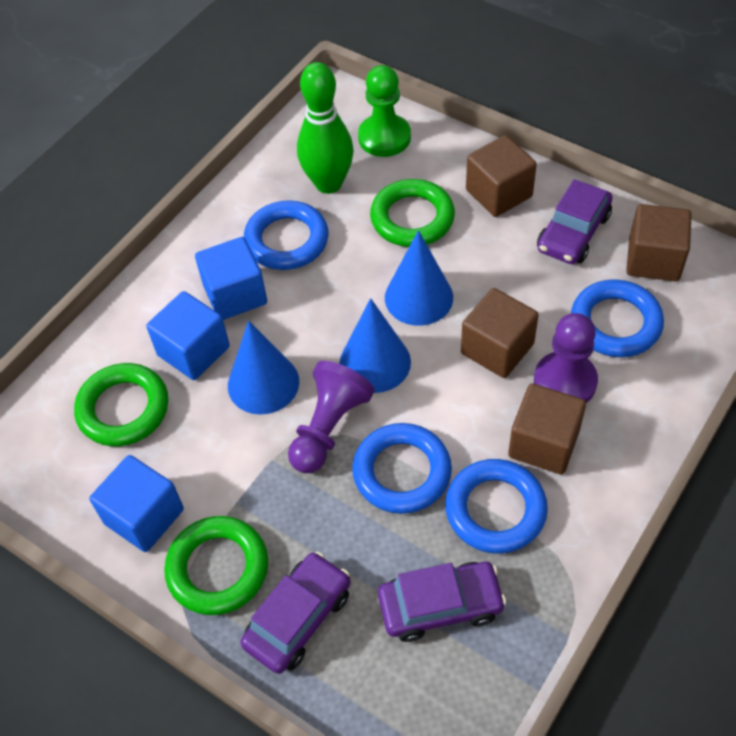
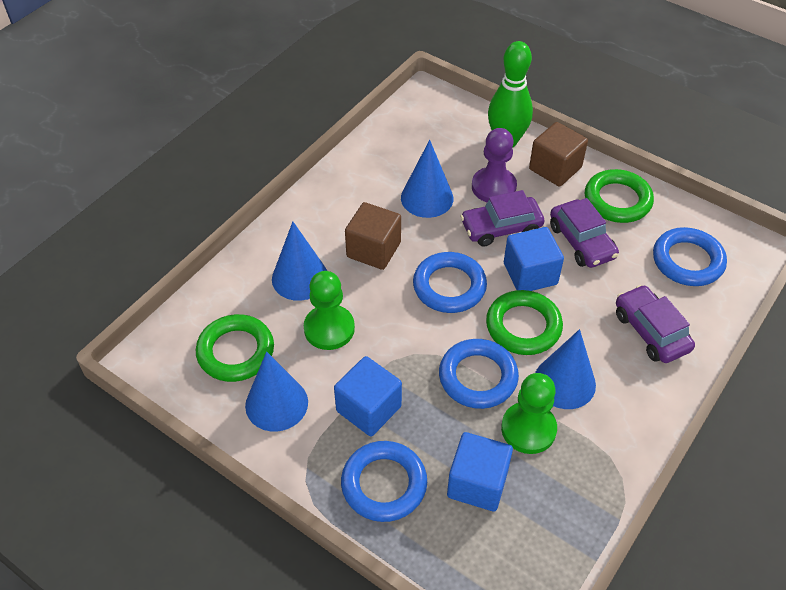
blue cone: 3 -> 4
brown cube: 4 -> 2
green pawn: 1 -> 2
purple pawn: 2 -> 1

